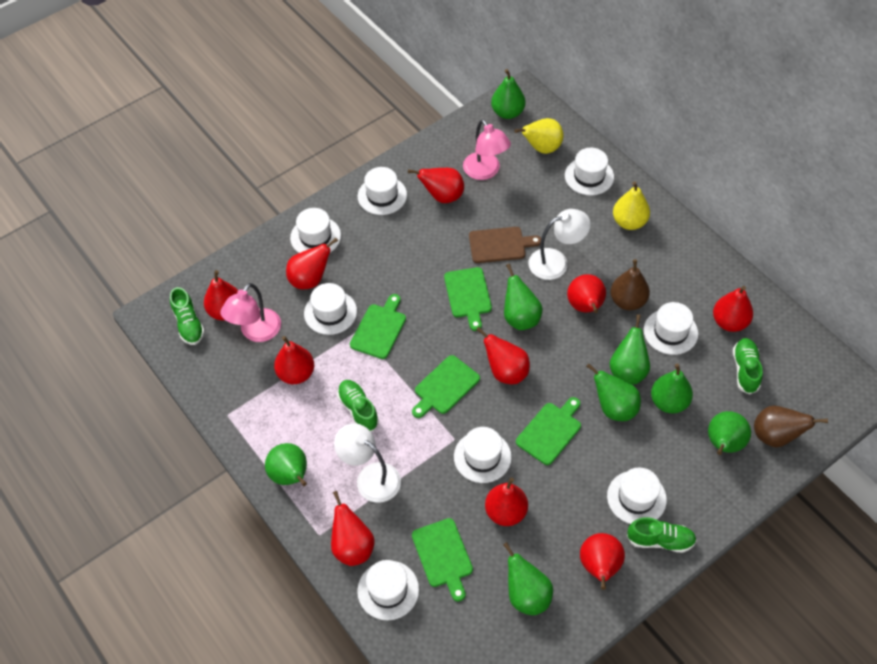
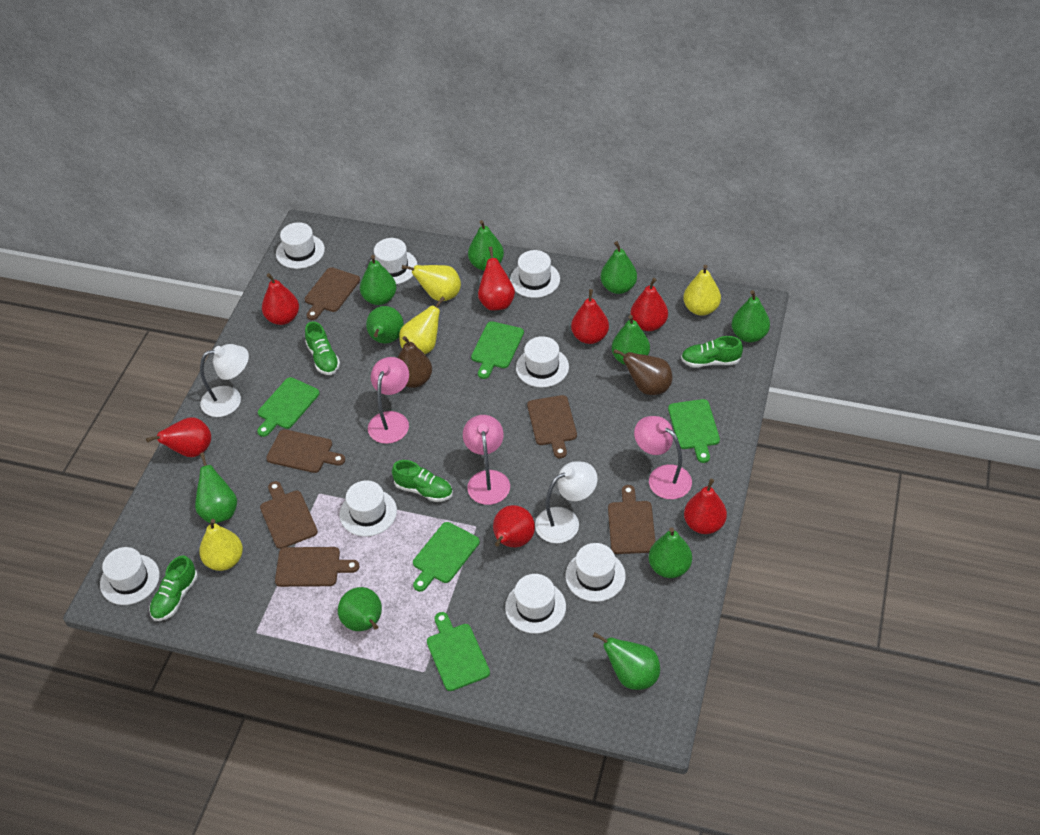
brown cutting board: 1 -> 6
green pear: 8 -> 10
pink lamp: 2 -> 3
red pear: 10 -> 7
yellow pear: 2 -> 4

